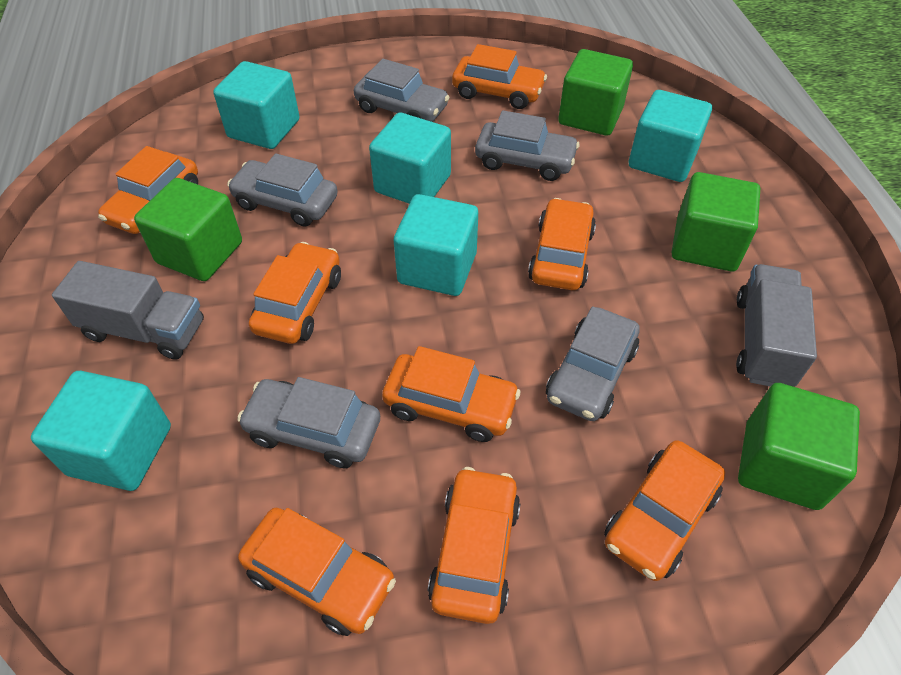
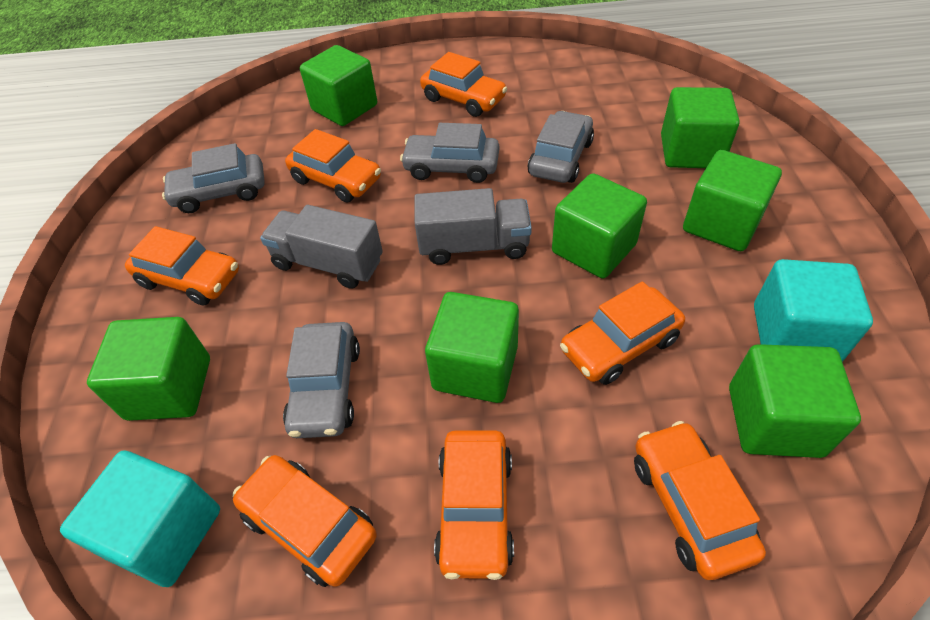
green cube: 4 -> 7
grey car: 5 -> 4
orange car: 8 -> 7
turquoise cube: 5 -> 2

